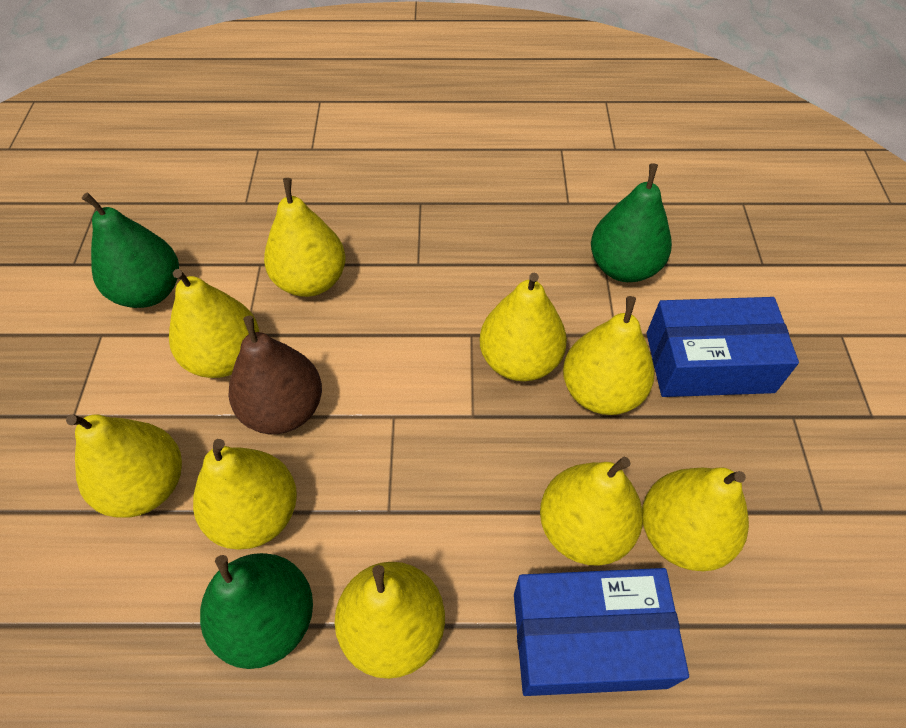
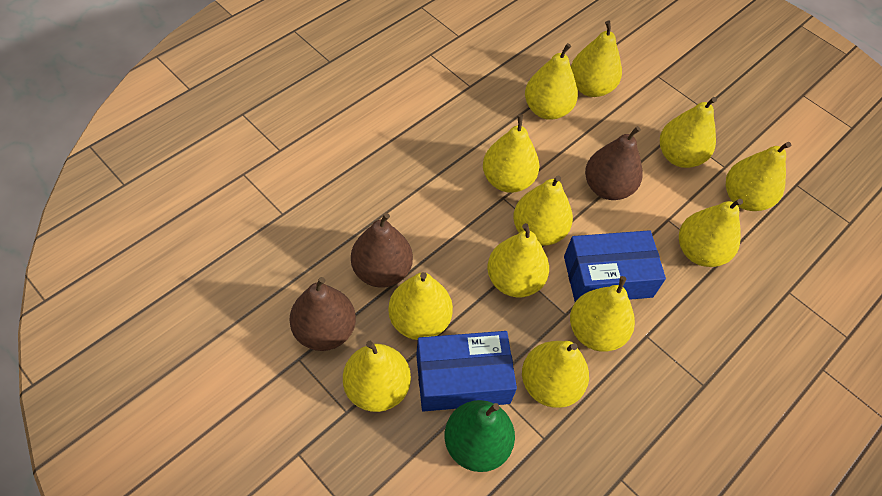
brown pear: 1 -> 3
green pear: 3 -> 1
yellow pear: 9 -> 12

